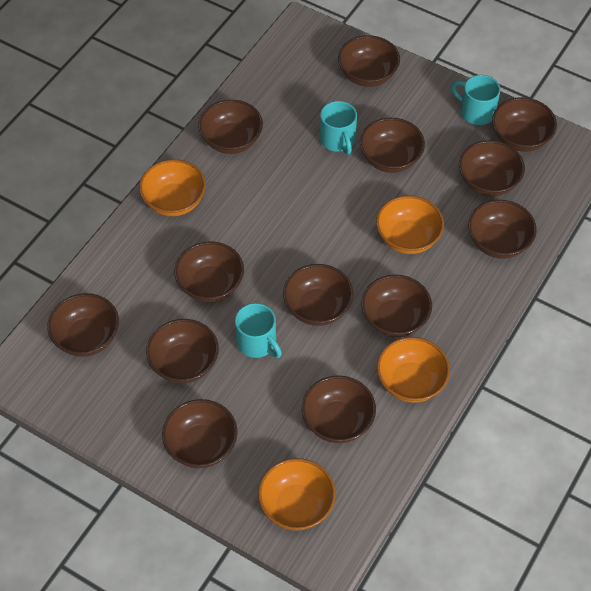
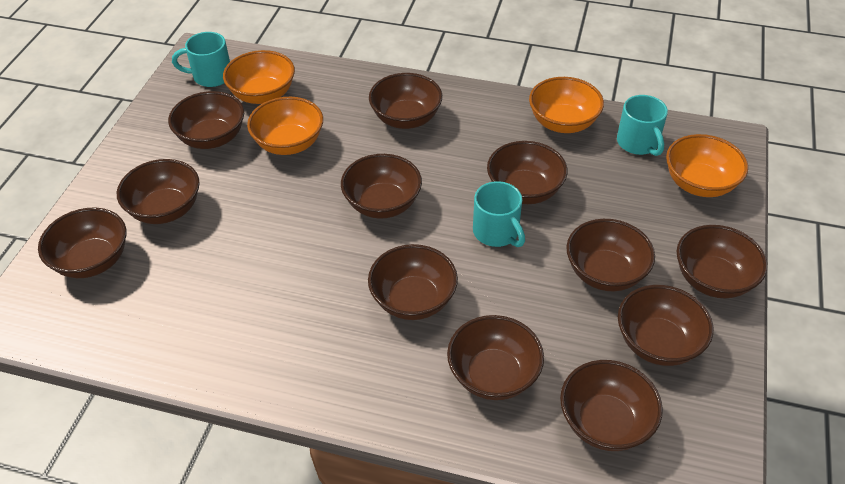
brown bowl: 13 -> 12

